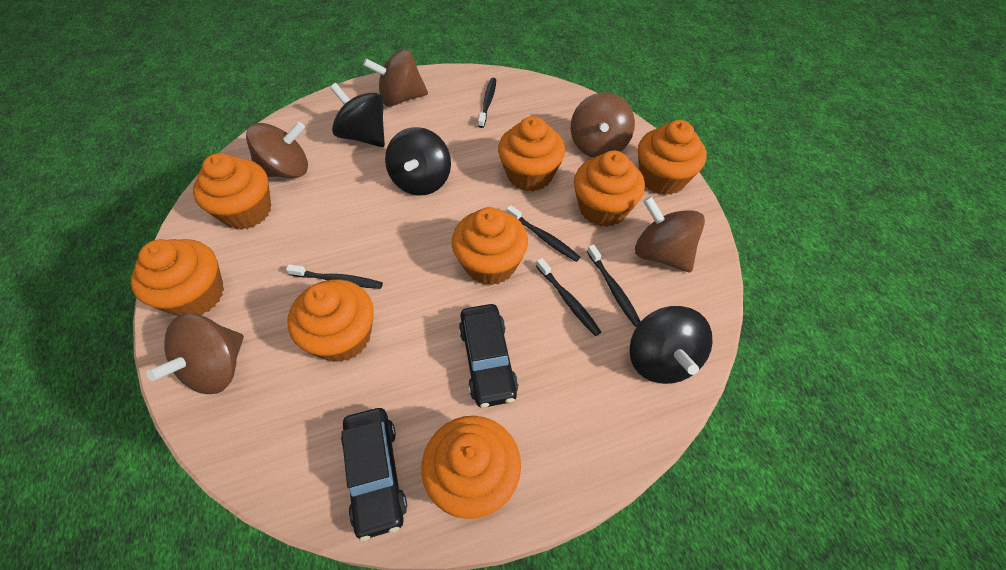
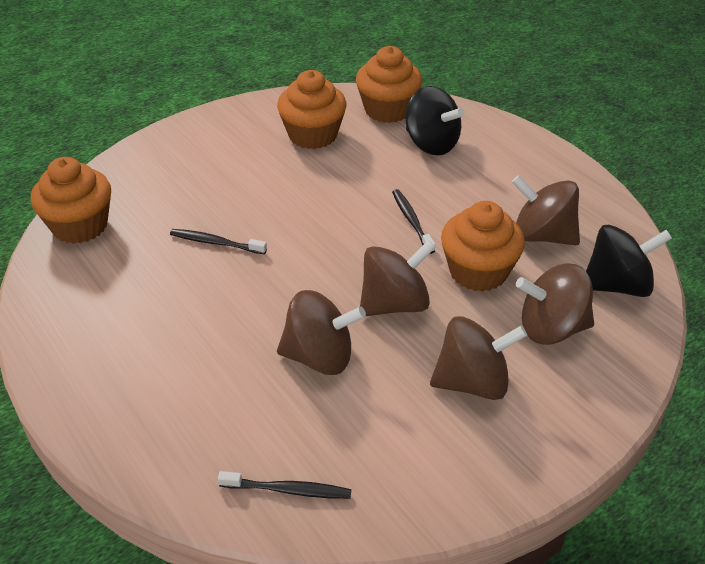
black car: 2 -> 0
black spinning top: 3 -> 2
black toothbrush: 5 -> 3
orange cupcake: 8 -> 4

